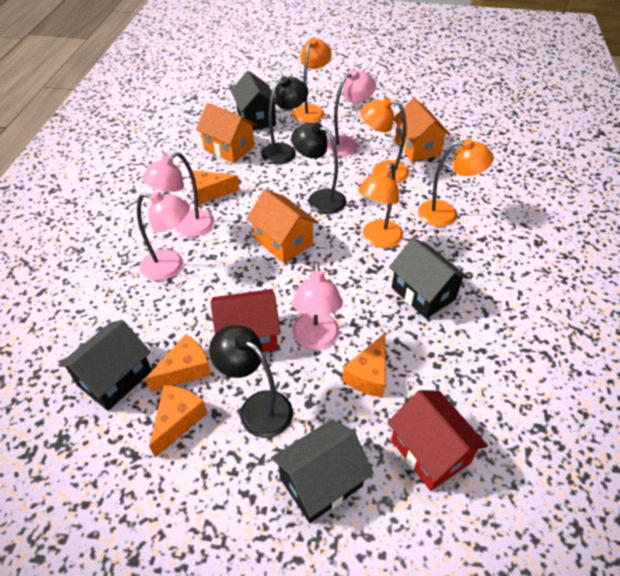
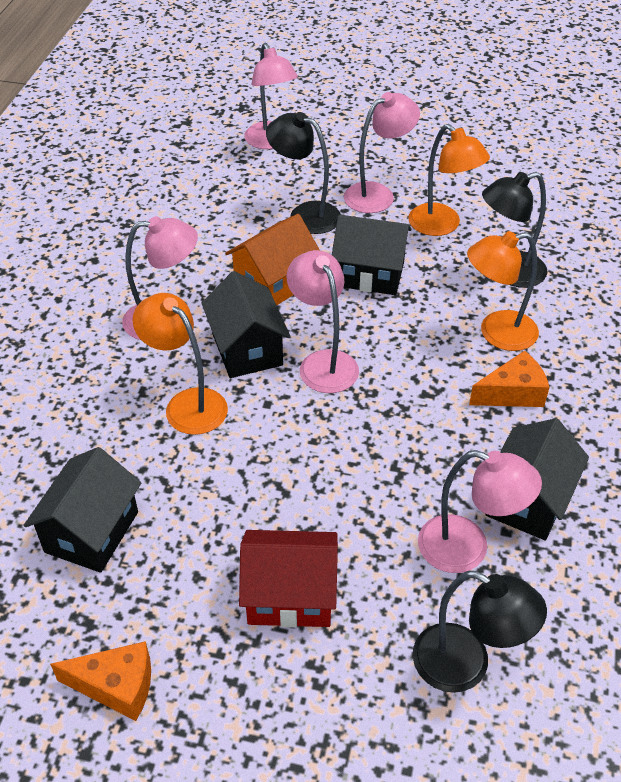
orange cheese: 4 -> 2
orange house: 3 -> 1
orange lamp: 4 -> 3
pink lamp: 4 -> 5
red house: 2 -> 1

